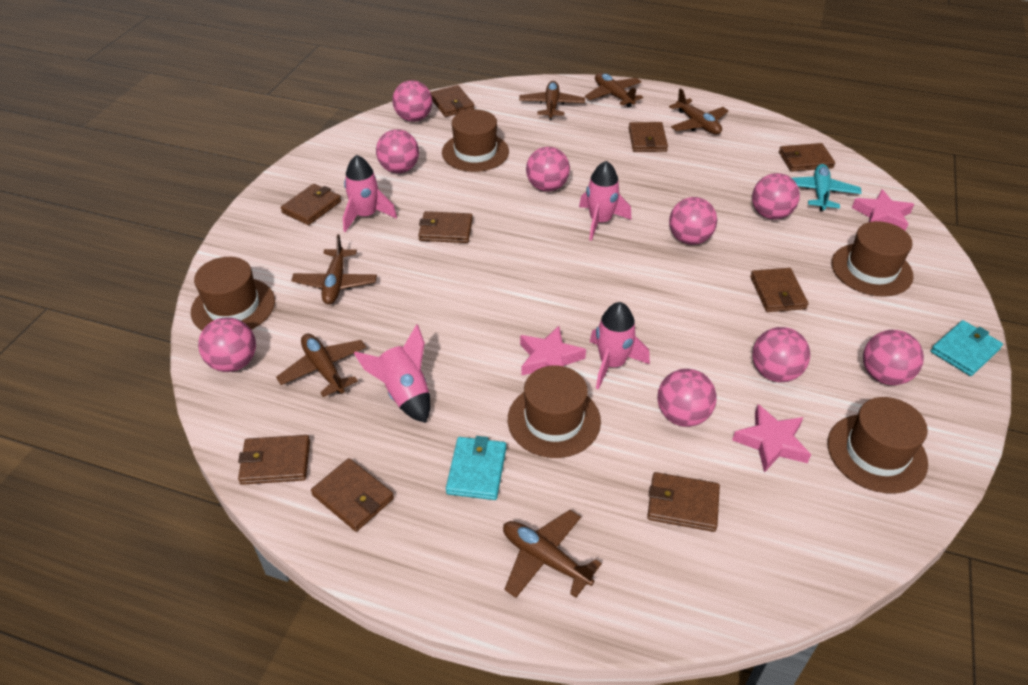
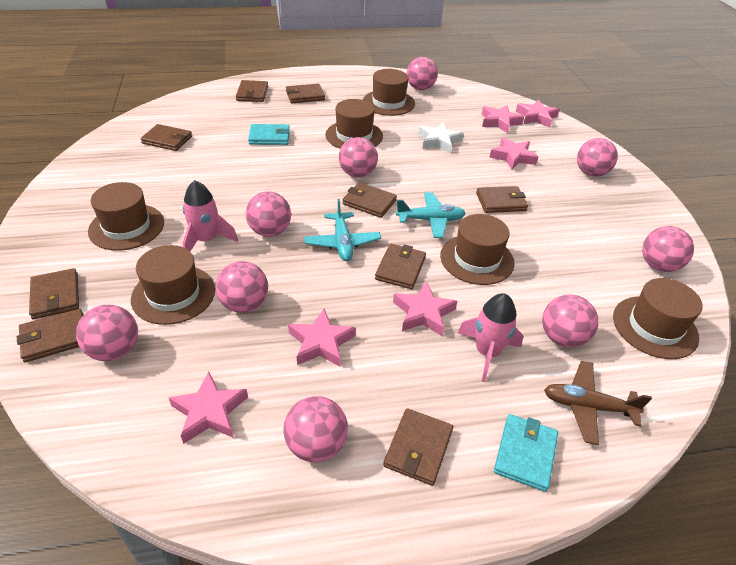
brown hat: 5 -> 6
brown plane: 6 -> 1
pink rocket: 4 -> 2
pink star: 3 -> 6
turquoise plane: 1 -> 2
white star: 0 -> 1

